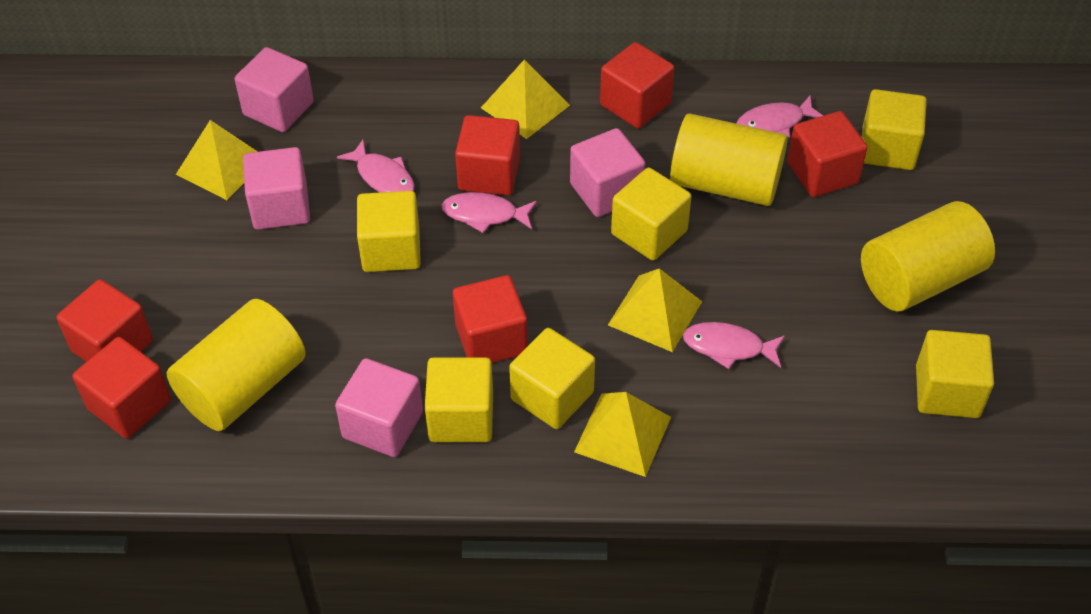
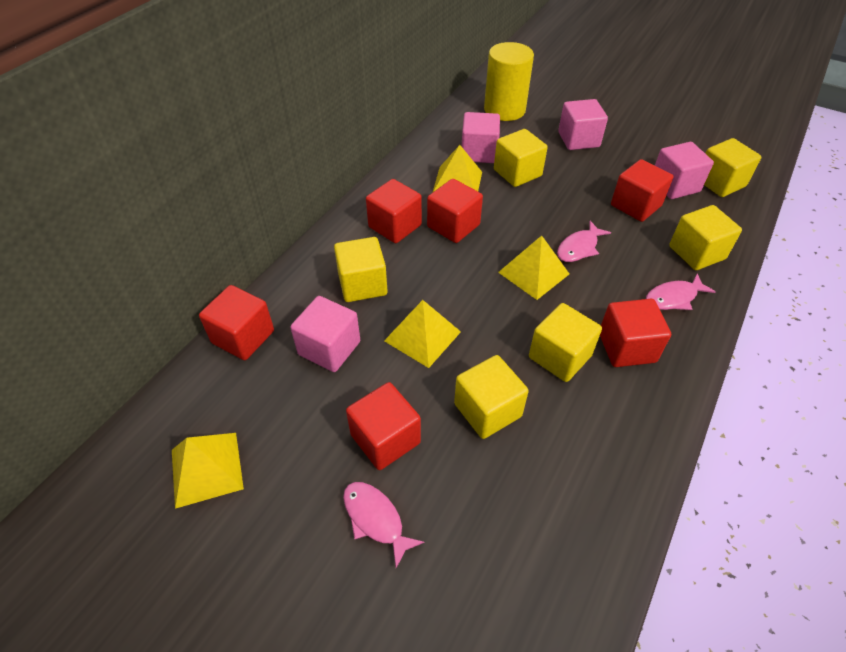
pink fish: 4 -> 3
yellow cylinder: 3 -> 1

